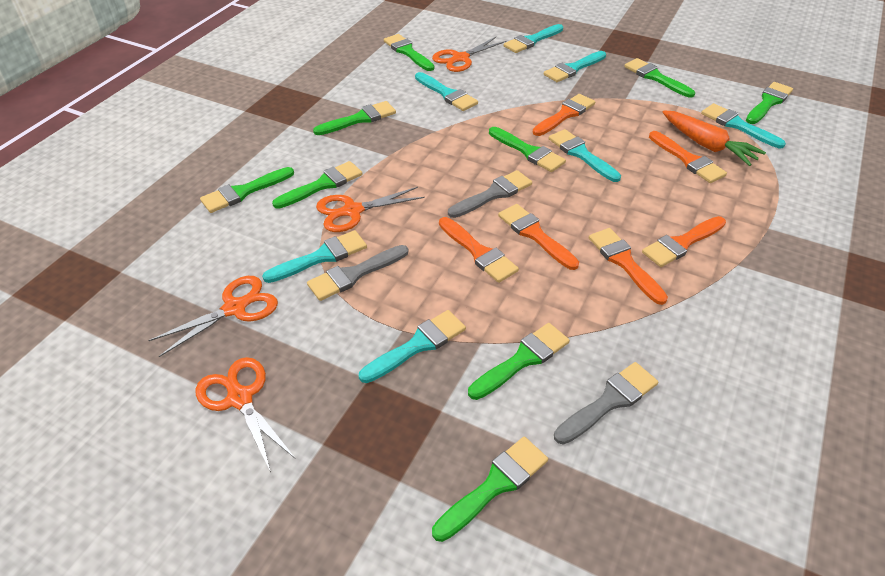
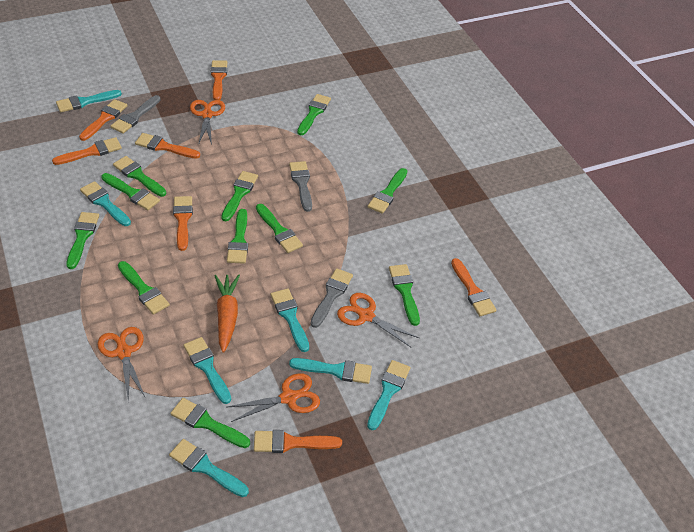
green brush: 9 -> 11
orange brush: 6 -> 7

